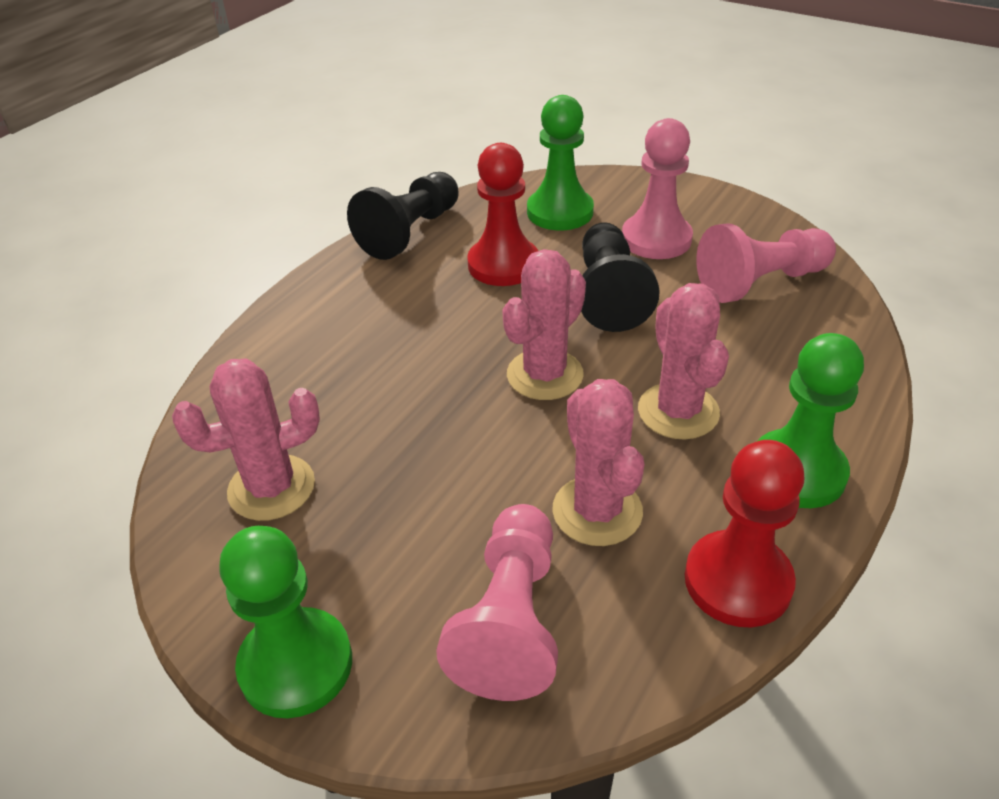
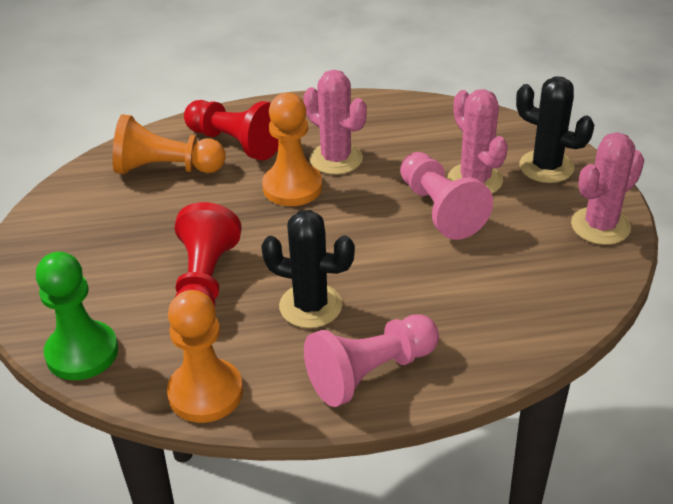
black cactus: 0 -> 2
black pawn: 2 -> 0
green pawn: 3 -> 1
orange pawn: 0 -> 3
pink cactus: 4 -> 3
pink pawn: 3 -> 2

